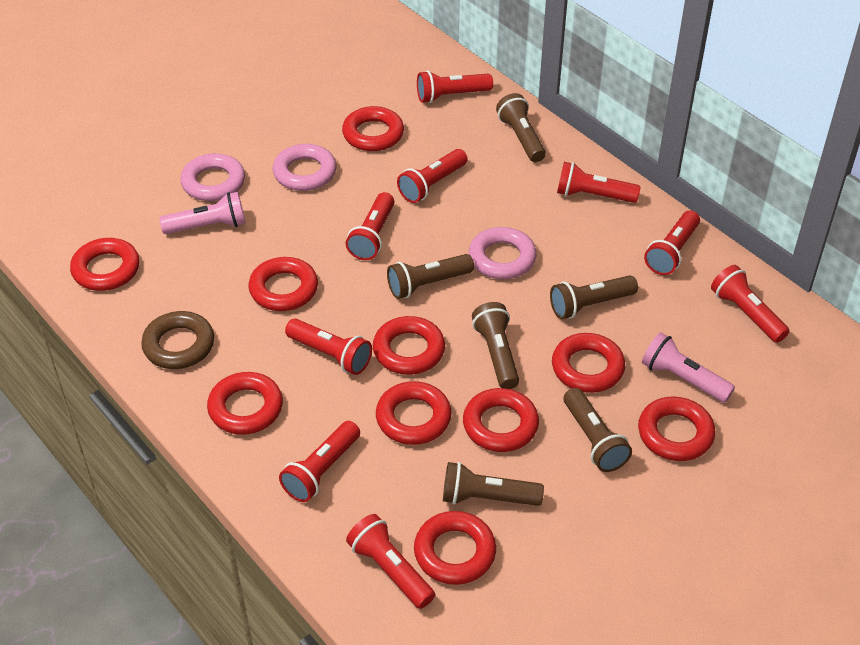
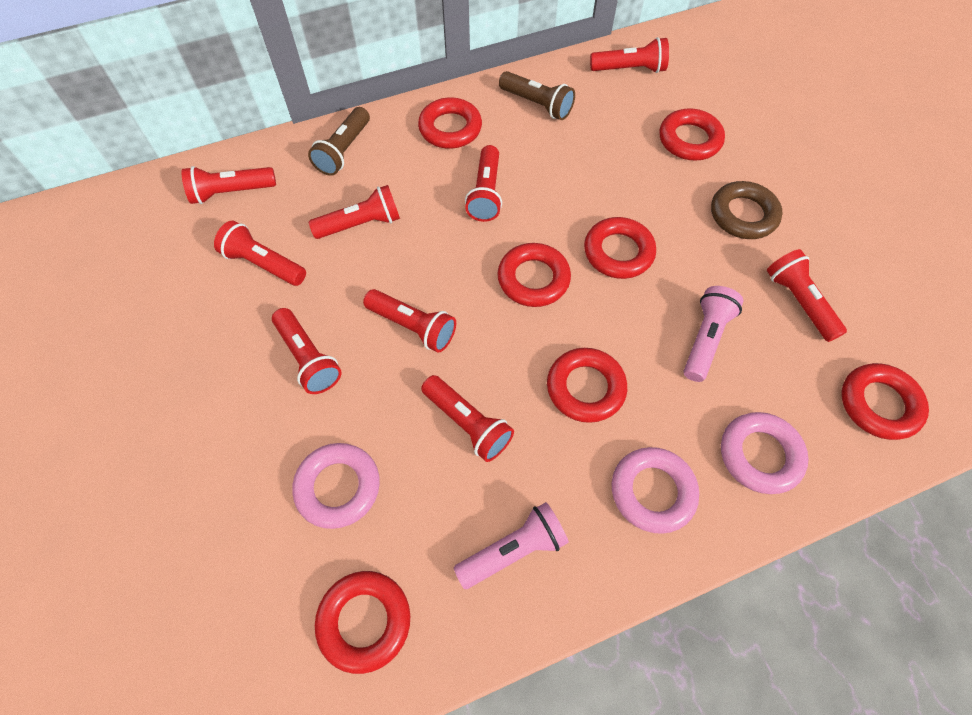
brown flashlight: 6 -> 2
red ring: 10 -> 7

